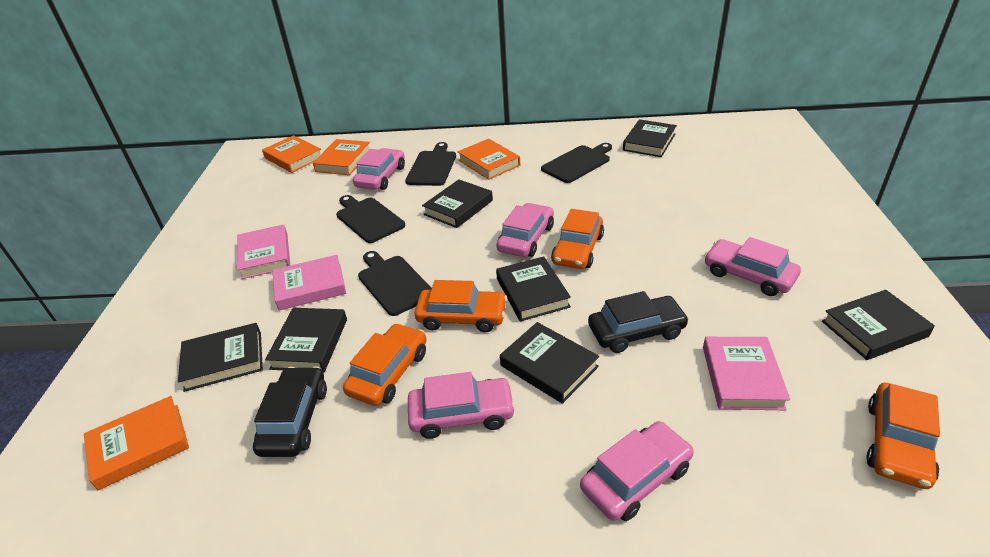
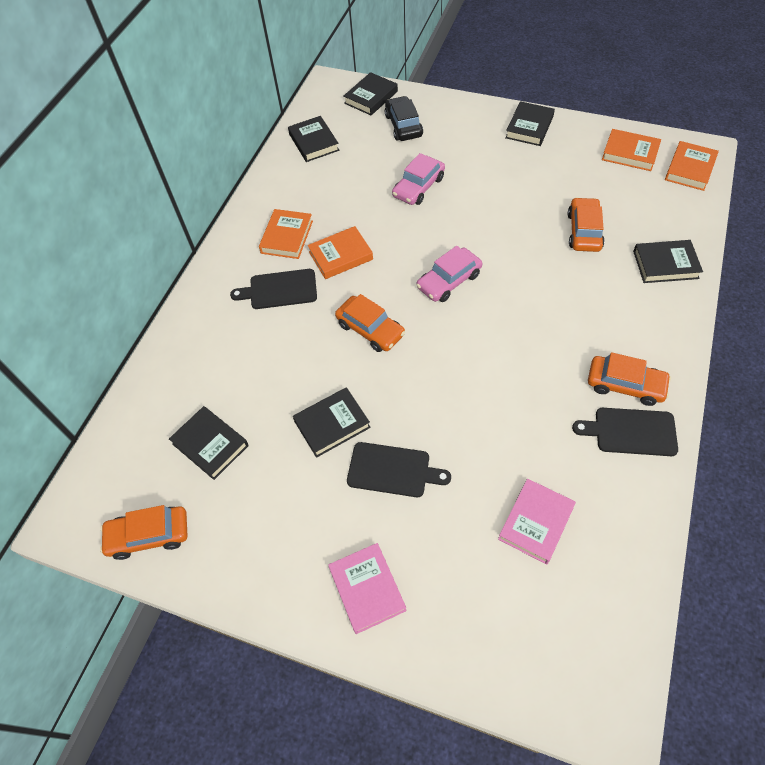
black book: 7 -> 6
black car: 2 -> 1
black cutting board: 4 -> 3
pink book: 3 -> 2
pink car: 5 -> 2

